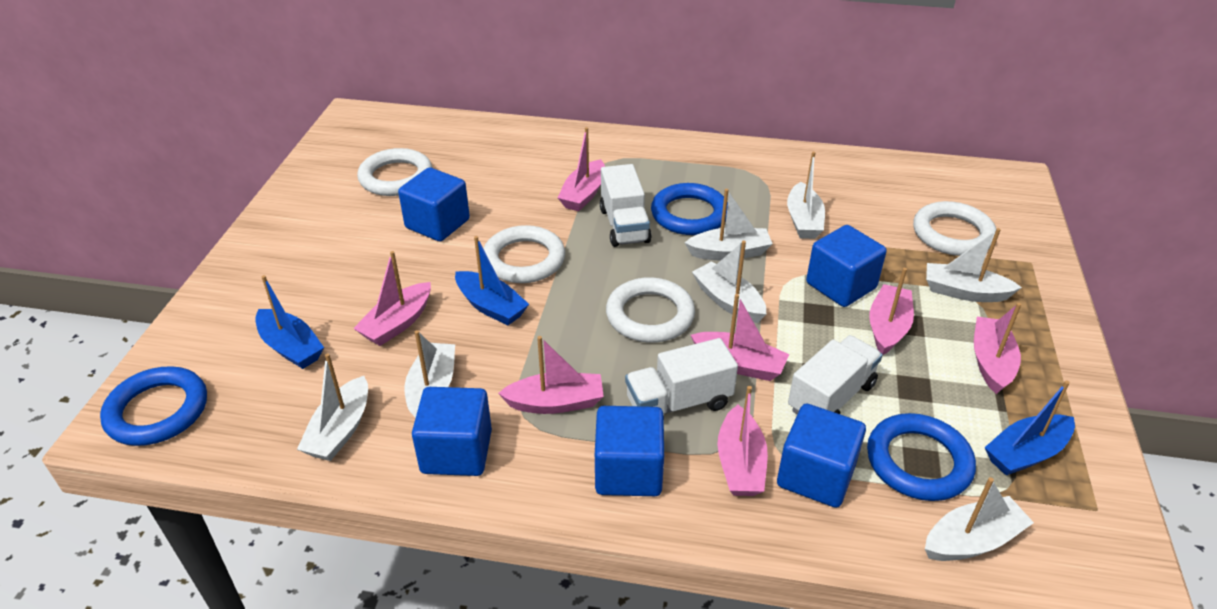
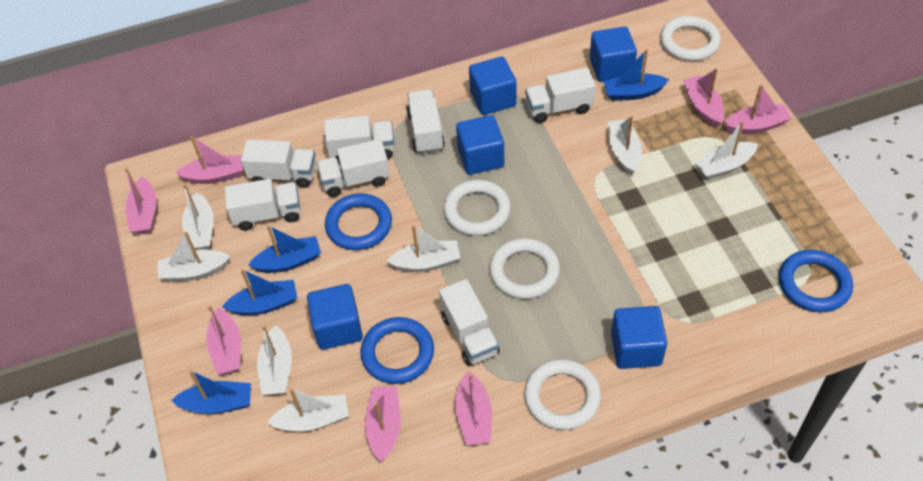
blue boat: 3 -> 4
white truck: 3 -> 7

